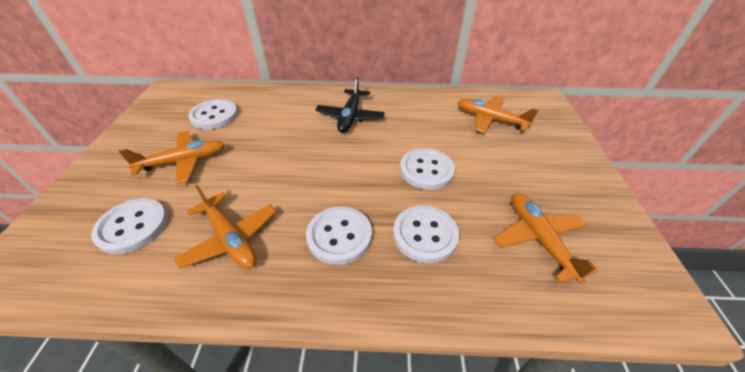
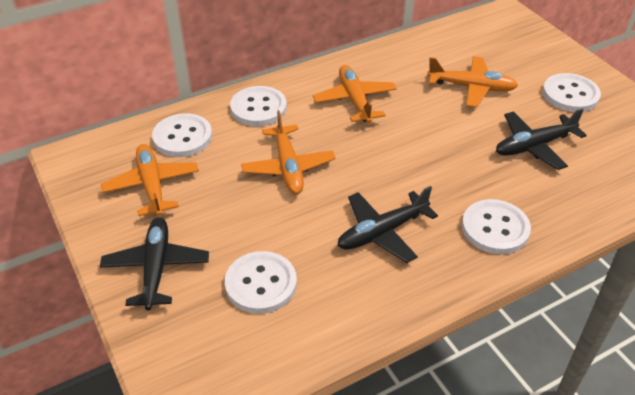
black plane: 1 -> 3

